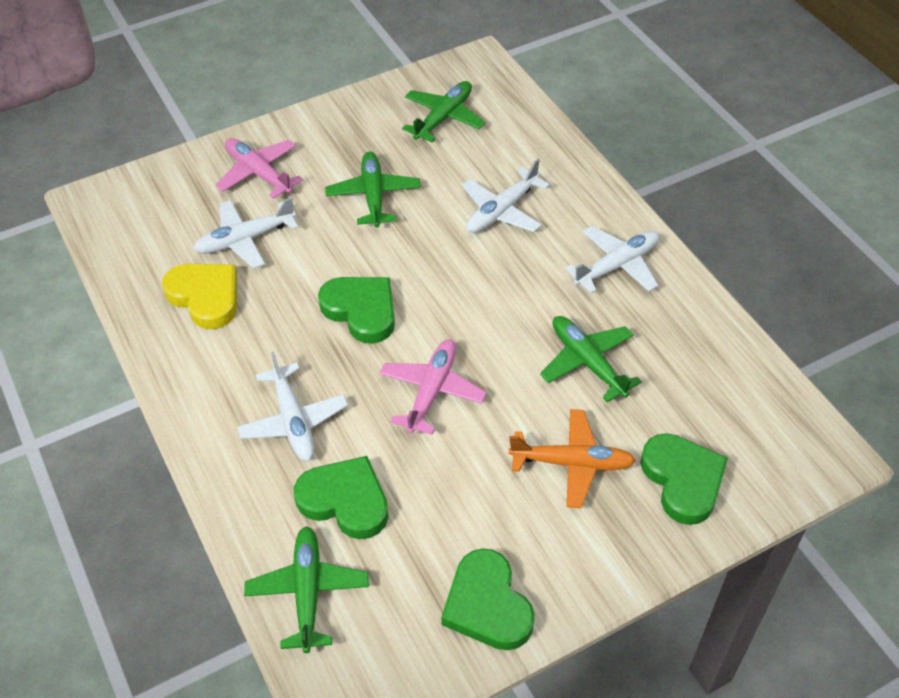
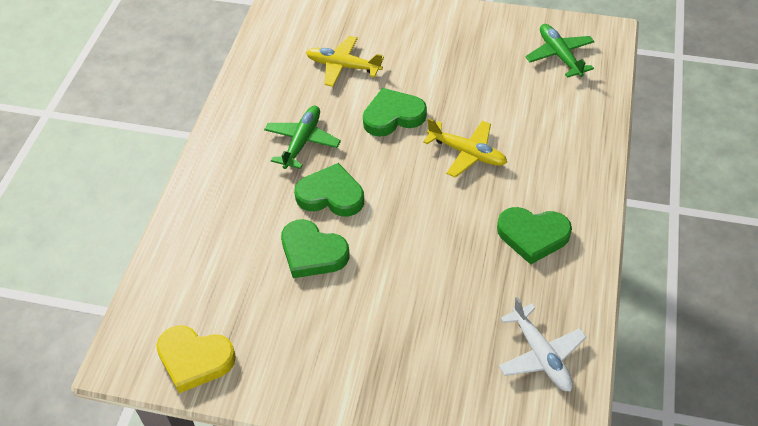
green plane: 4 -> 2
orange plane: 1 -> 0
pink plane: 2 -> 0
white plane: 4 -> 1
yellow plane: 0 -> 2

